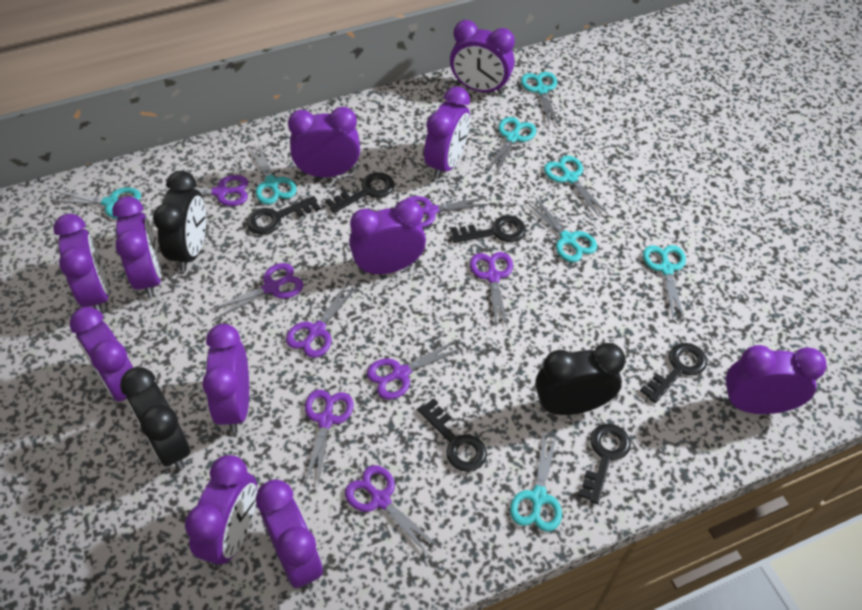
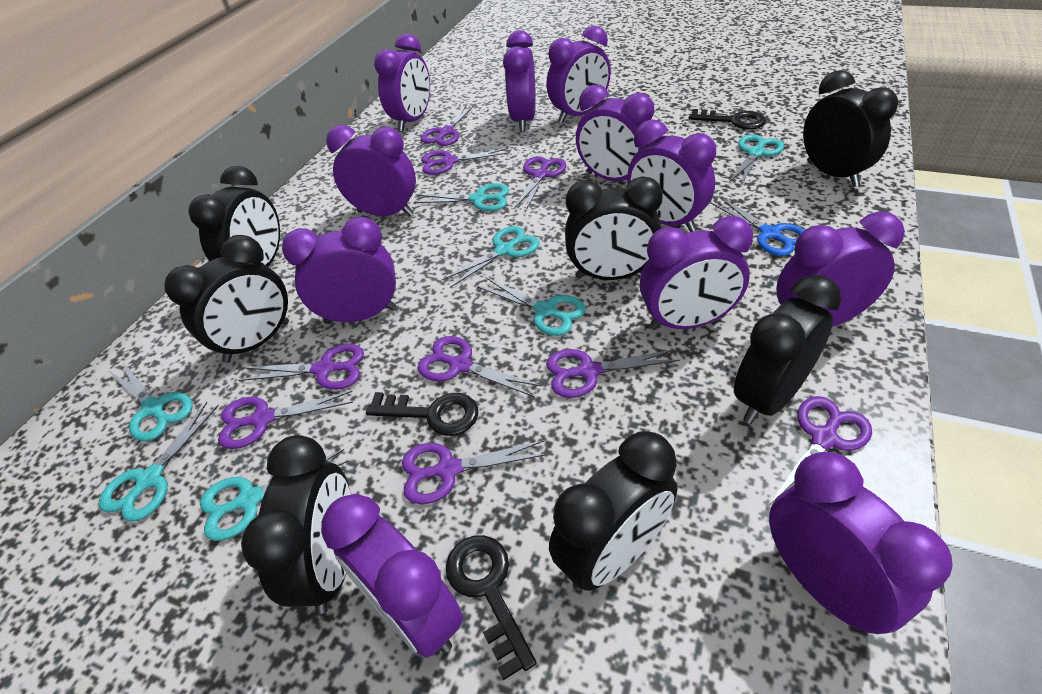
black clock: 3 -> 7
black key: 6 -> 3
blue scissors: 0 -> 1
purple scissors: 8 -> 9
turquoise scissors: 8 -> 7

